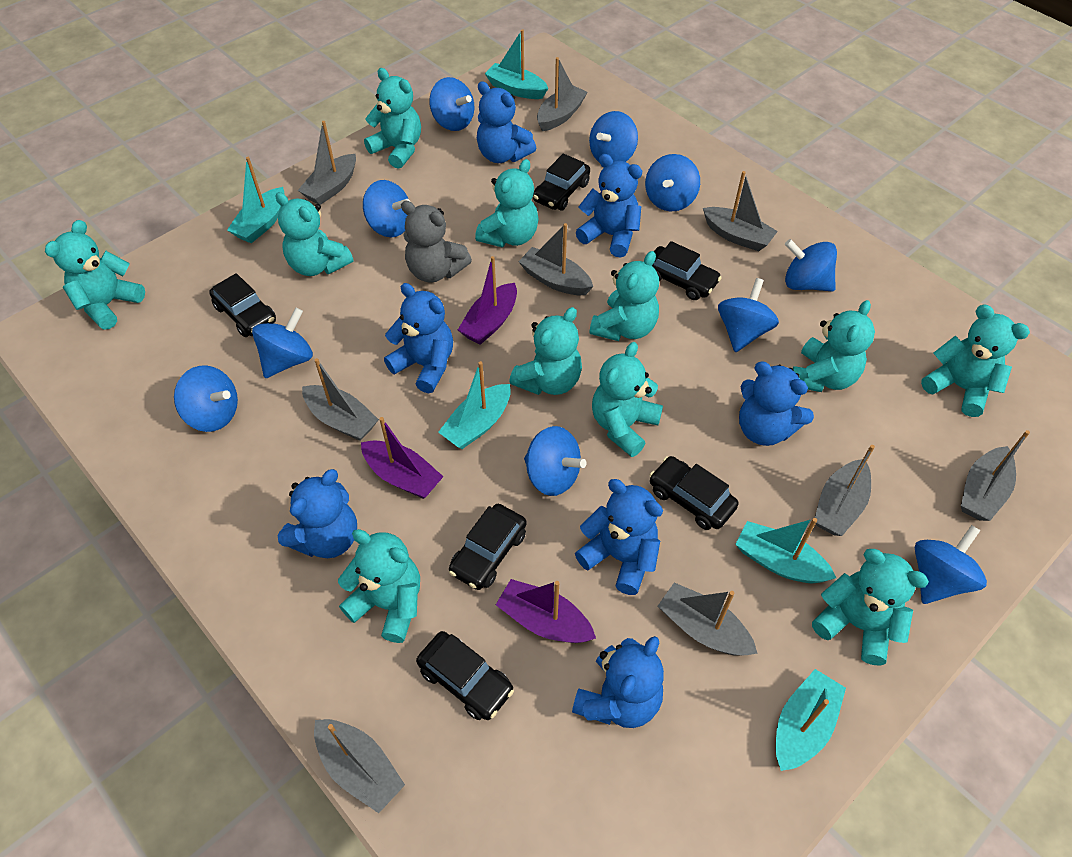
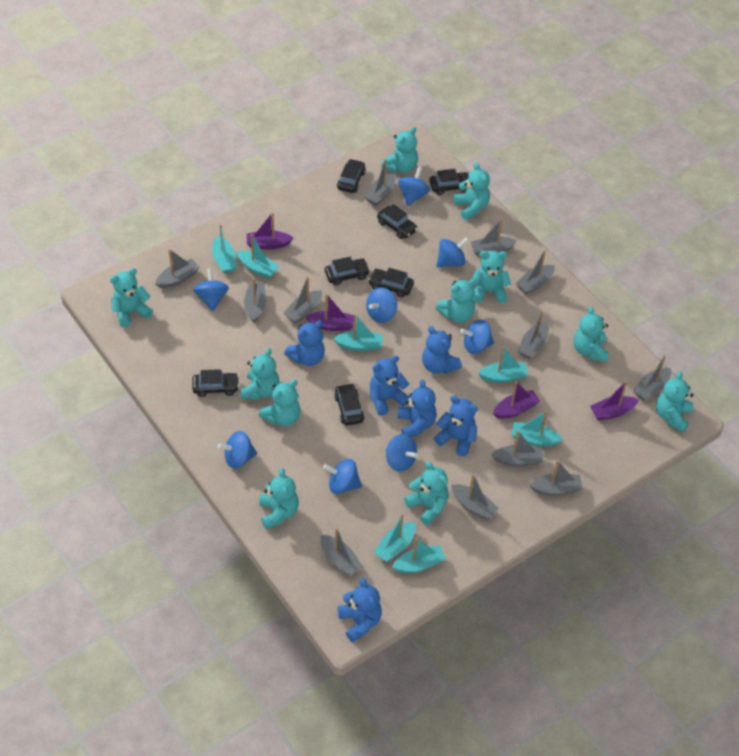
black car: 6 -> 7
blue spinning top: 10 -> 8
blue teddy bear: 7 -> 6
grey boat: 9 -> 12
grey teddy bear: 1 -> 0
purple boat: 3 -> 4
turquoise boat: 5 -> 7

